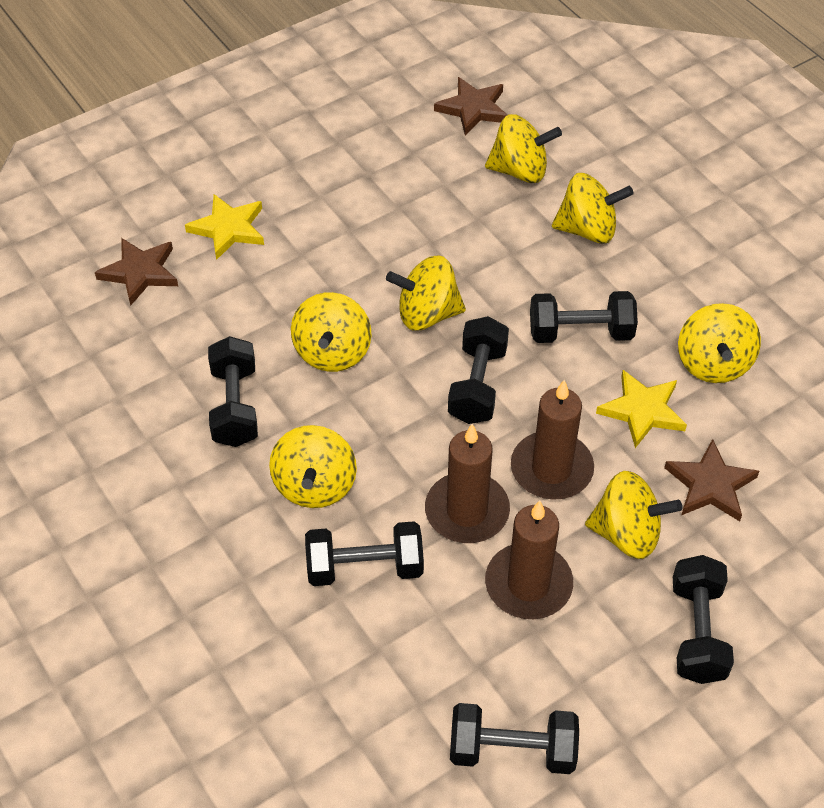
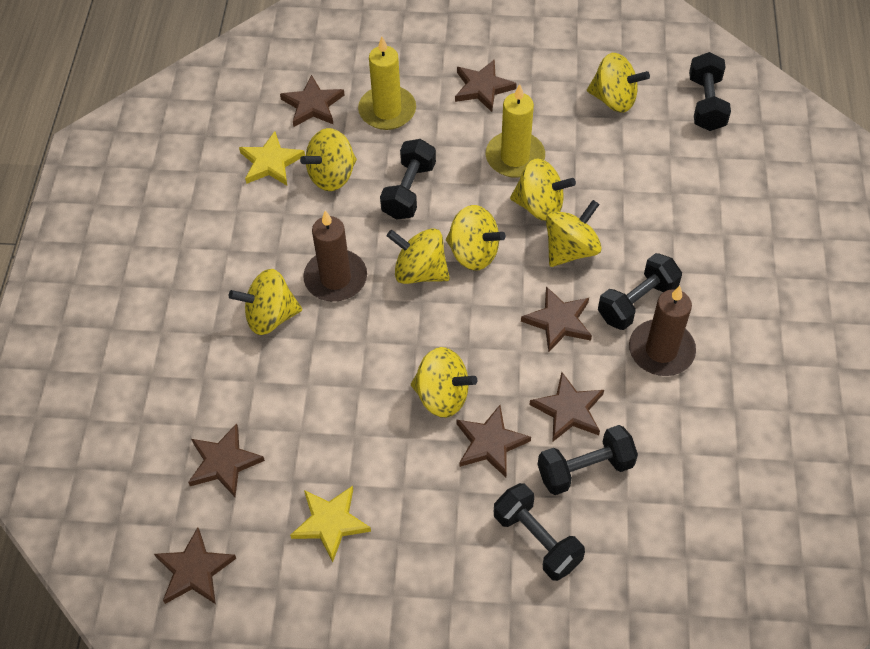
black dumbbell: 6 -> 5
brown candle: 3 -> 2
brown star: 3 -> 7
yellow candle: 0 -> 2
yellow spinning top: 7 -> 8

